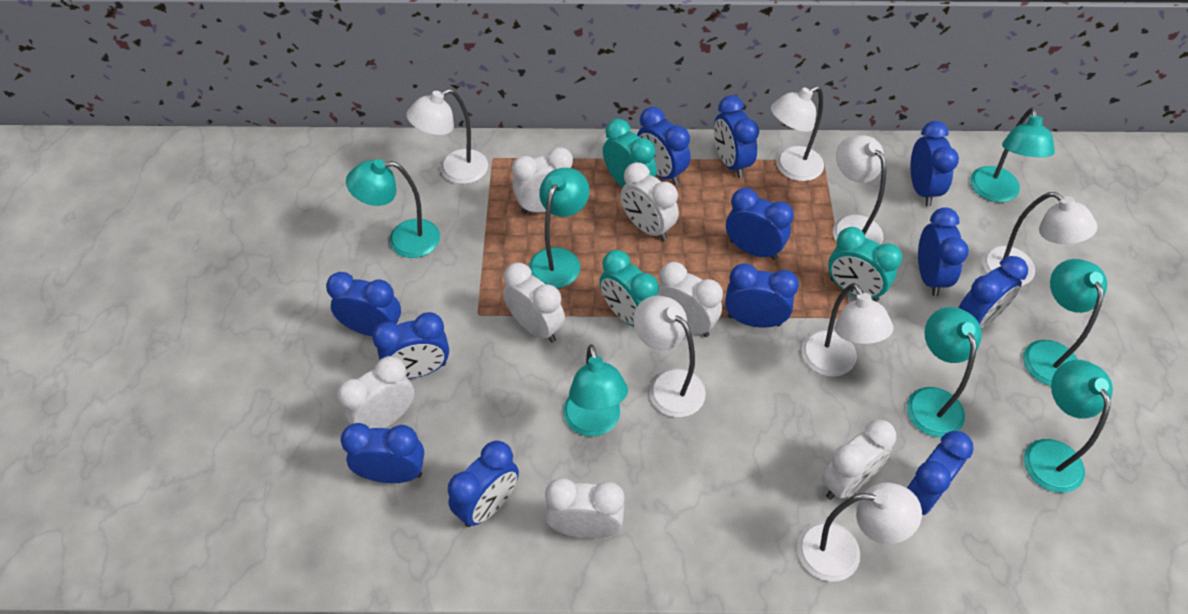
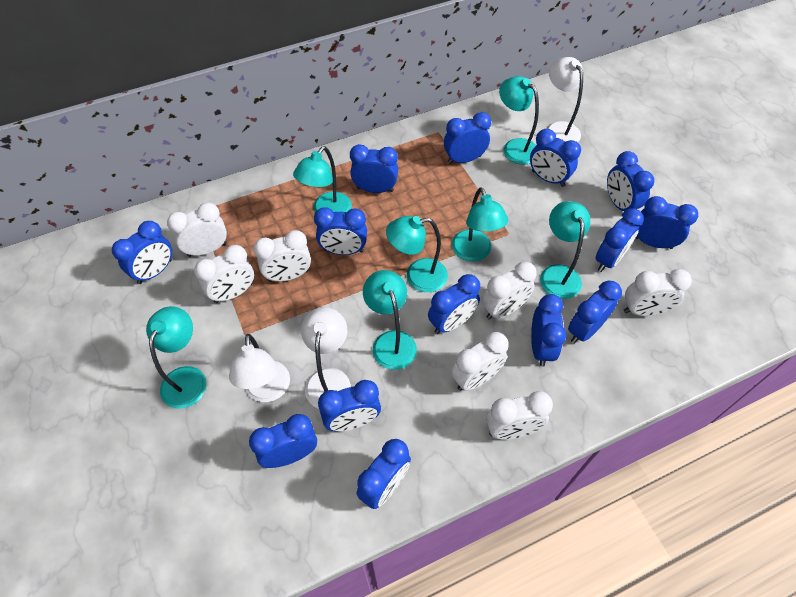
blue clock: 12 -> 14
turquoise clock: 3 -> 0
white lamp: 7 -> 3

